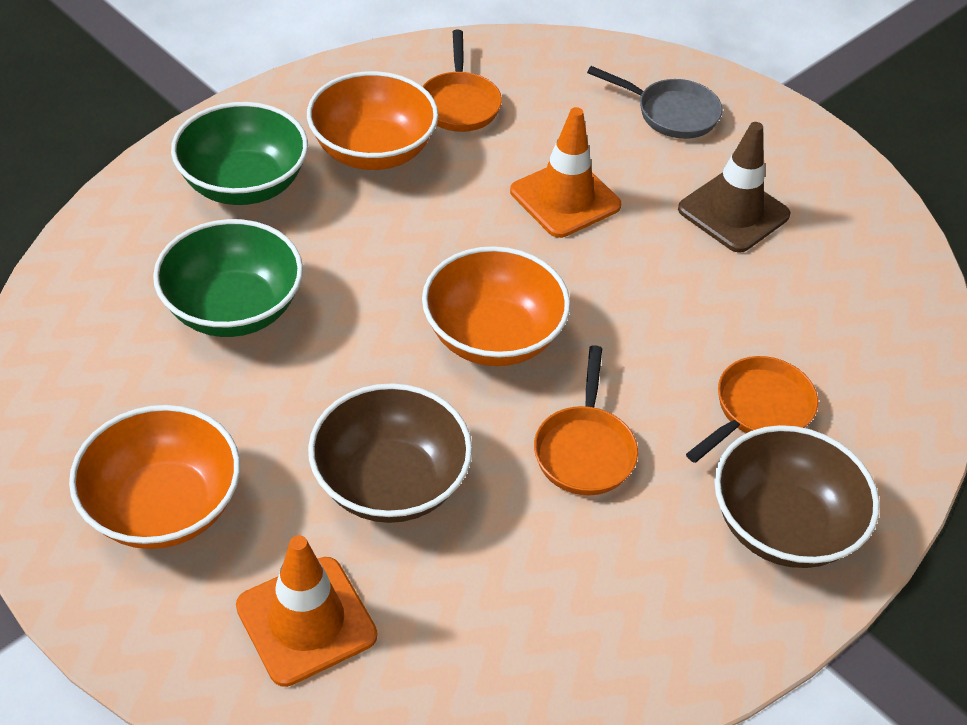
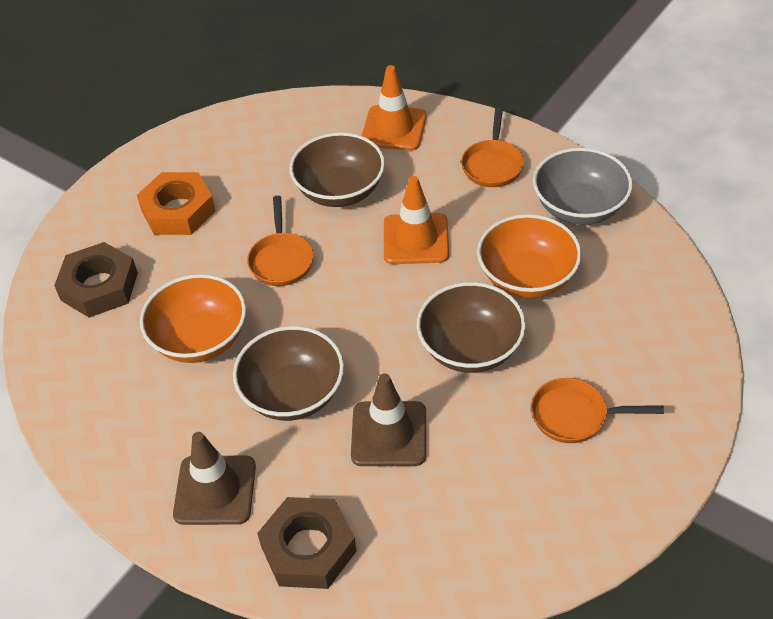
brown bowl: 2 -> 3
brown nut: 0 -> 2
brown traffic cone: 1 -> 2
green bowl: 2 -> 0
grey bowl: 0 -> 1
grey pan: 1 -> 0
orange bowl: 3 -> 2
orange nut: 0 -> 1

